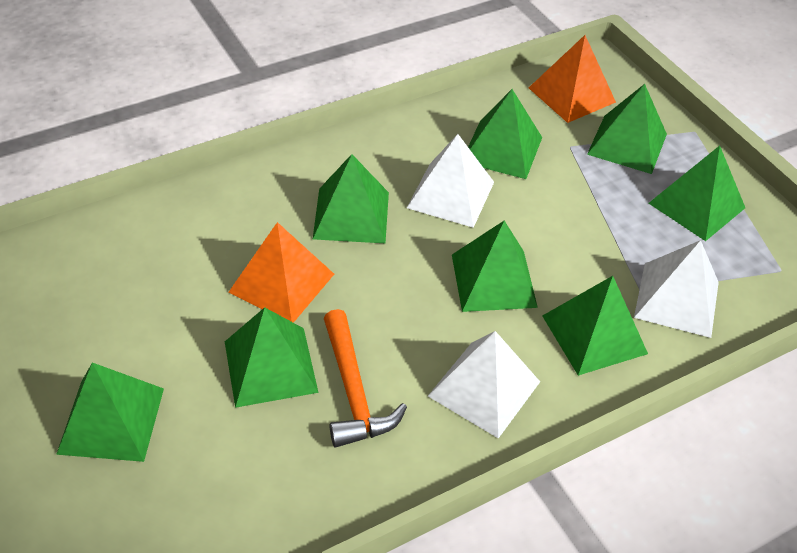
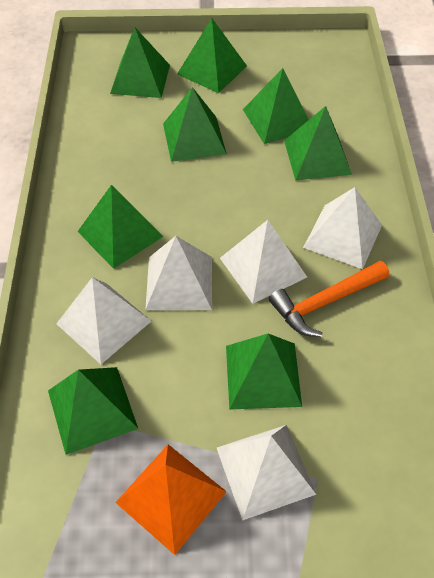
orange pyramid: 2 -> 1
white pyramid: 3 -> 5

